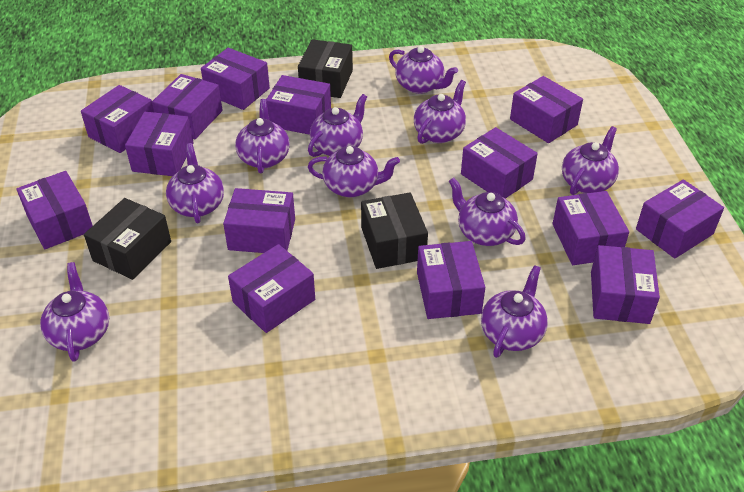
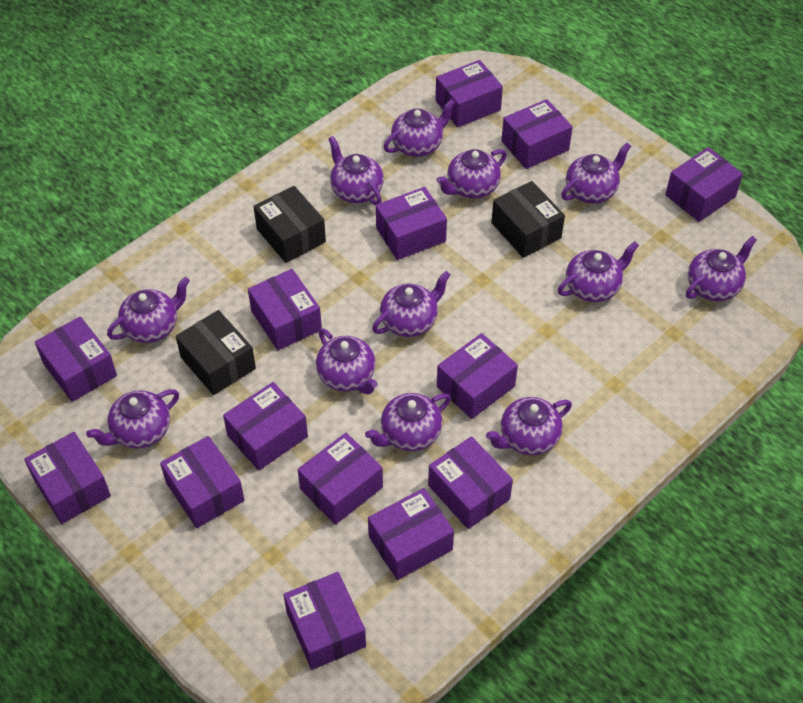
purple teapot: 10 -> 12

